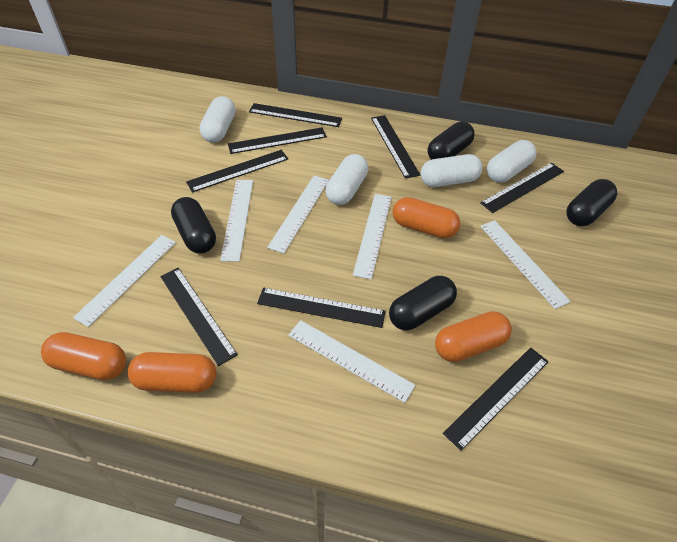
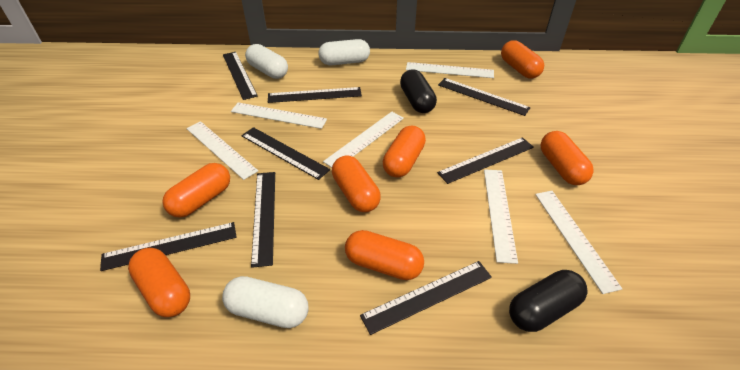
black capsule: 4 -> 2
orange capsule: 4 -> 7
white capsule: 4 -> 3

